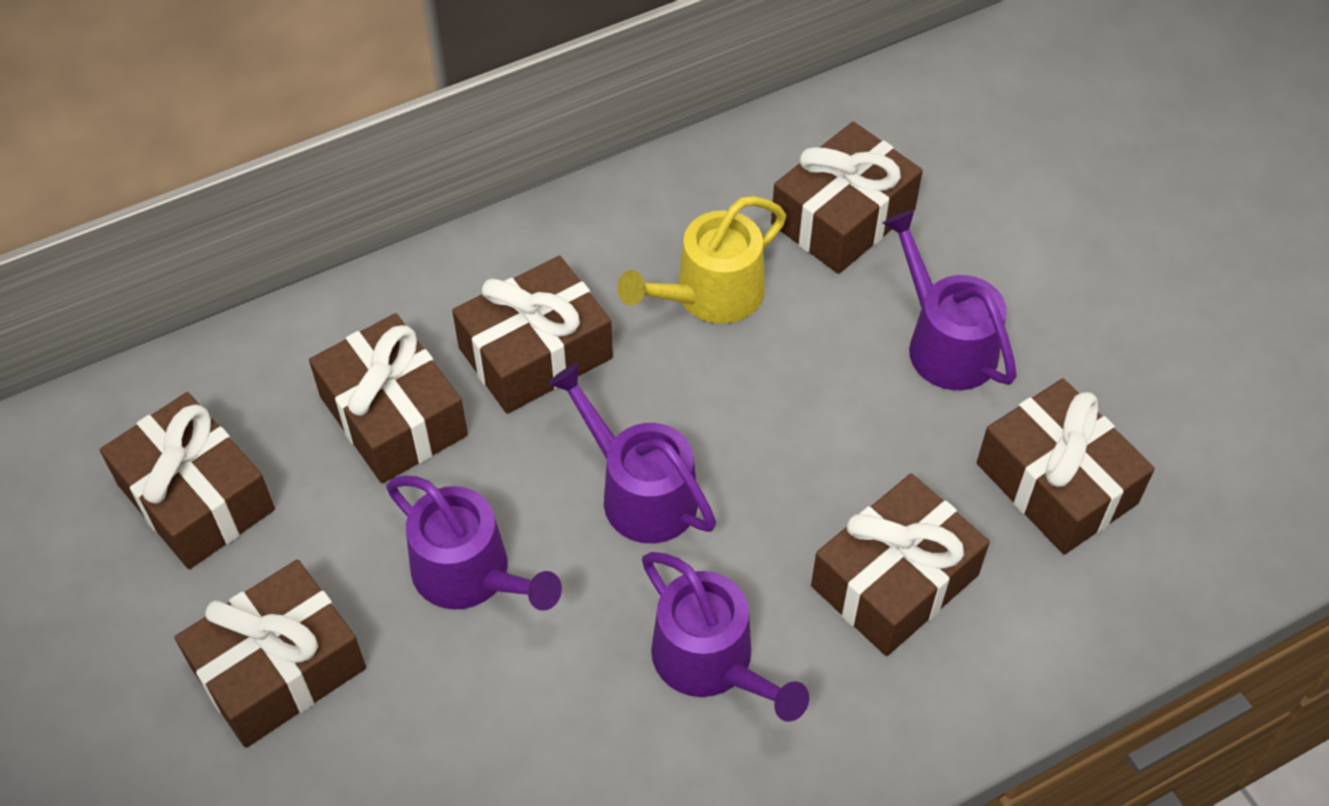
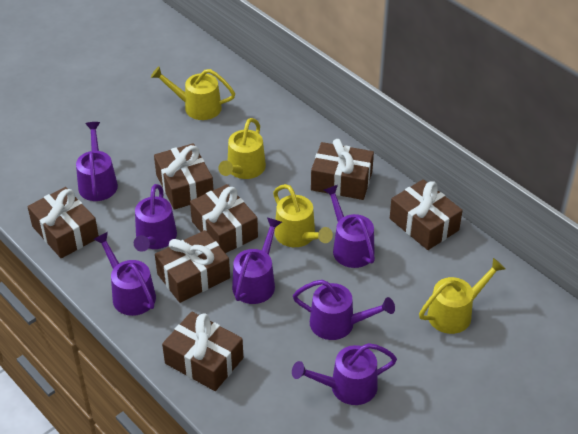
purple watering can: 4 -> 7
yellow watering can: 1 -> 4

